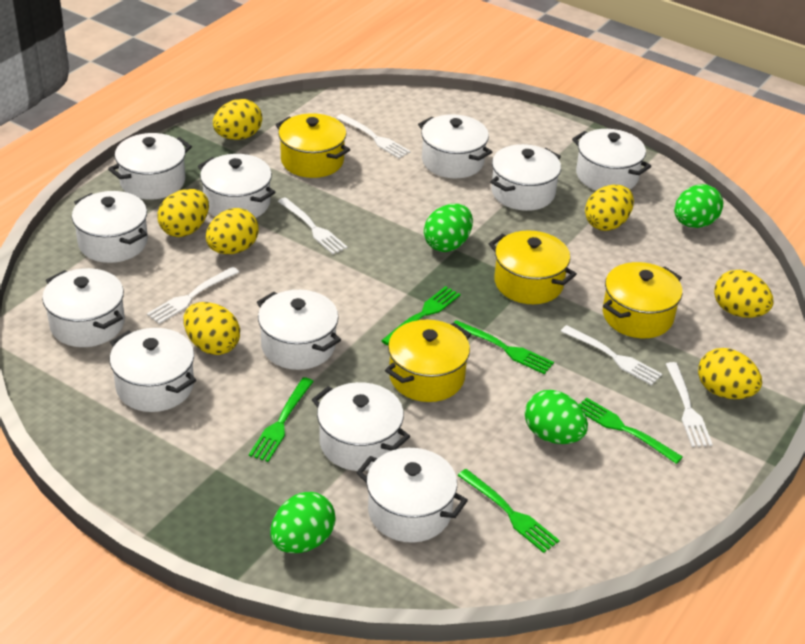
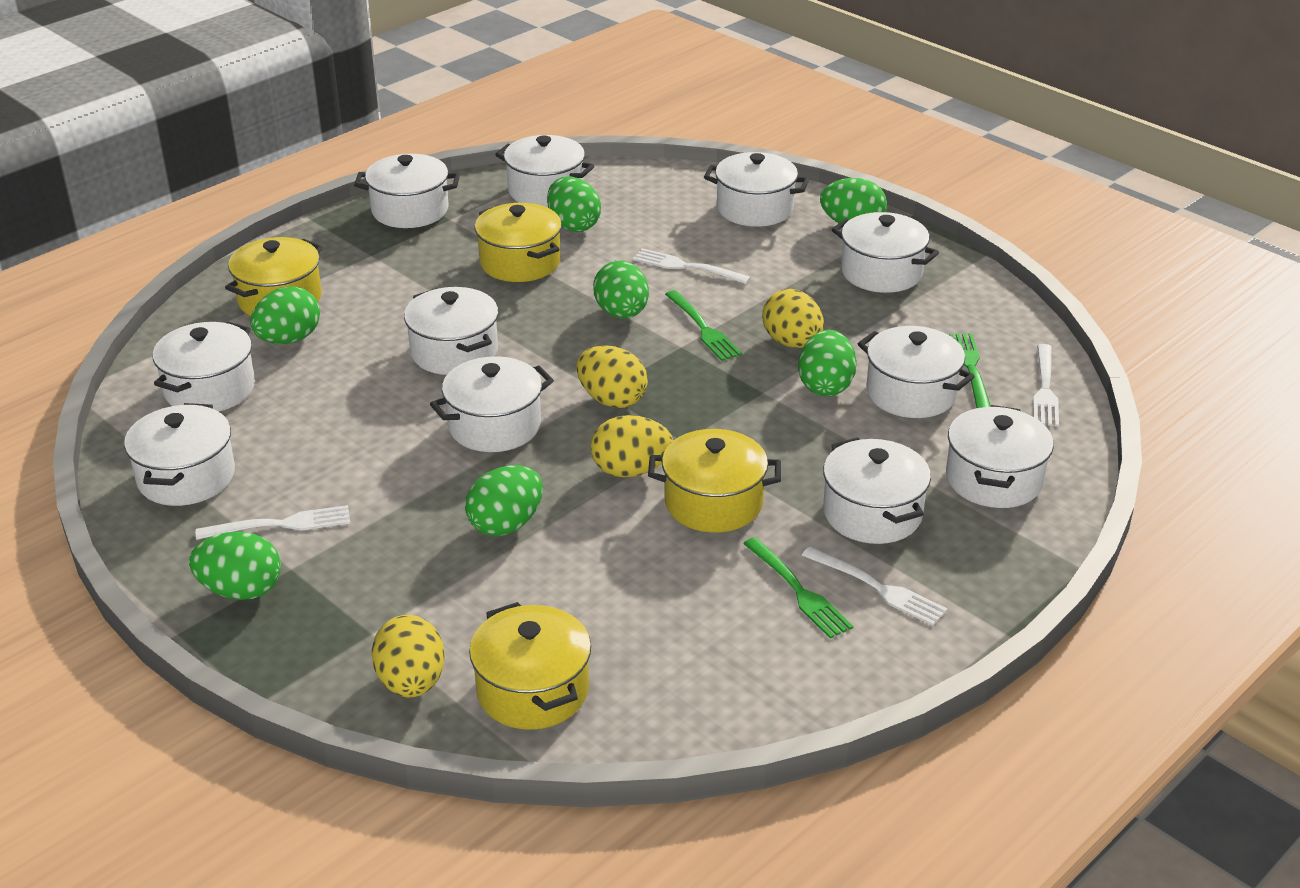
green egg: 4 -> 7
green fork: 5 -> 3
white fork: 5 -> 4
yellow egg: 7 -> 4

